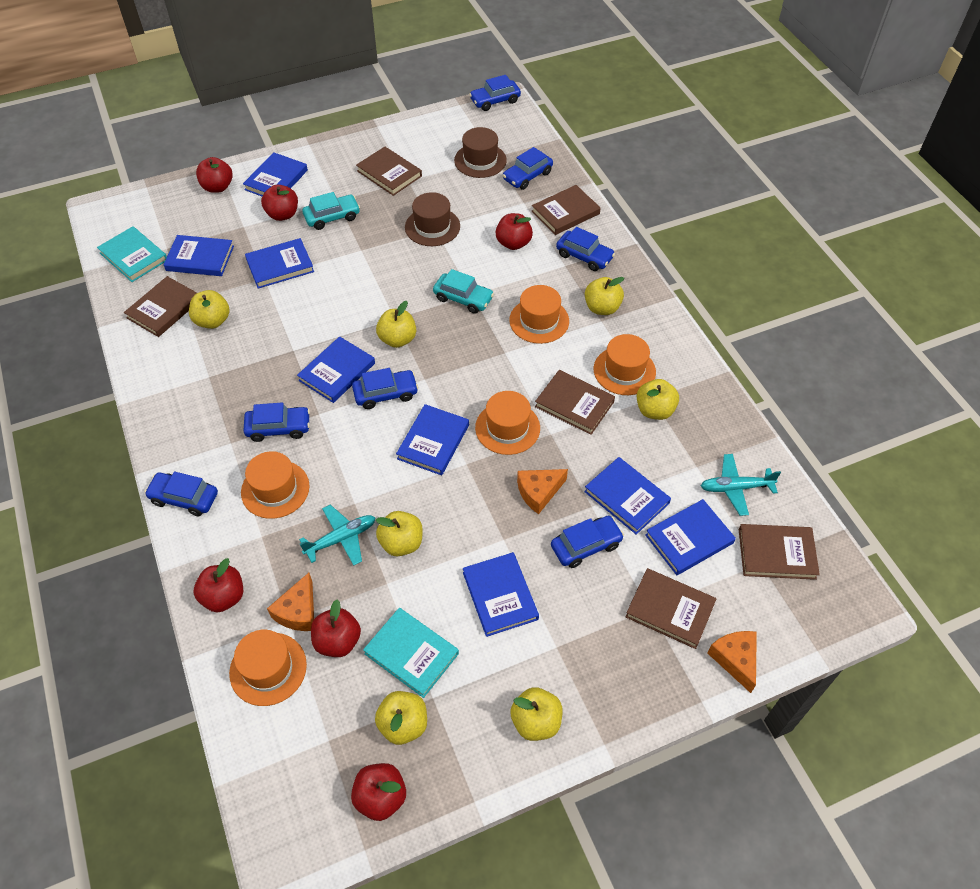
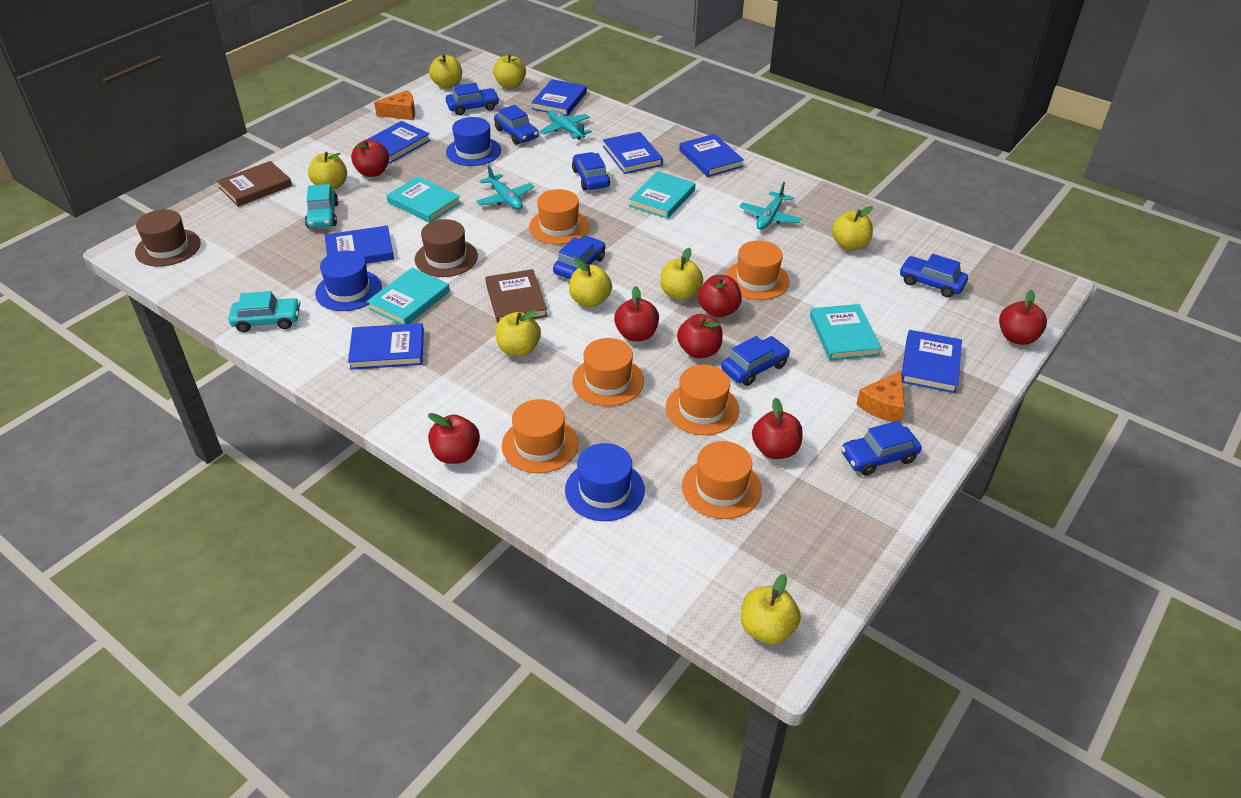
blue book: 8 -> 7
blue hat: 0 -> 3
brown book: 6 -> 2
orange cheese: 3 -> 2
orange hat: 5 -> 6
red apple: 6 -> 7
turquoise book: 2 -> 4
turquoise plane: 2 -> 3
yellow apple: 7 -> 8

